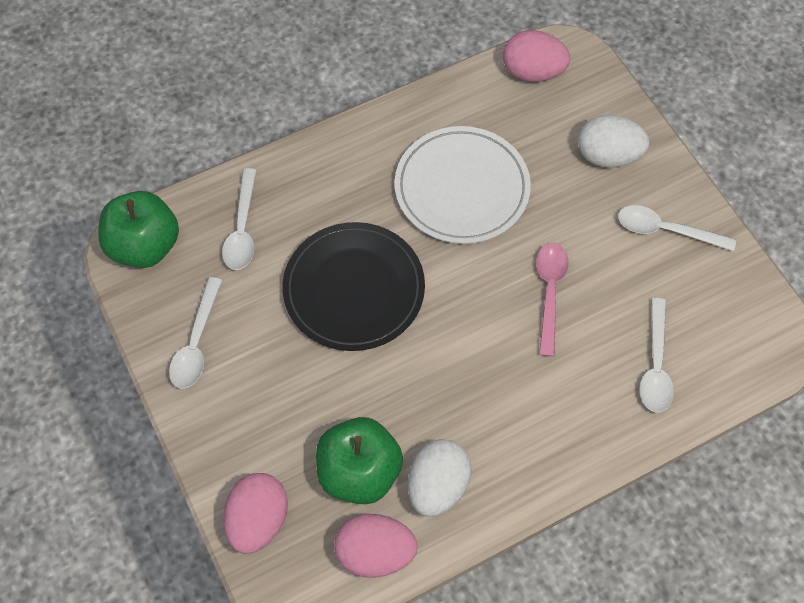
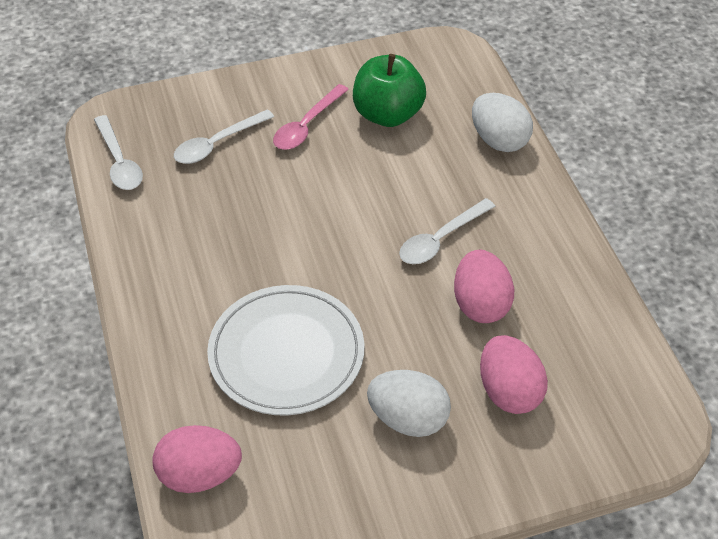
black plate: 1 -> 0
green apple: 2 -> 1
white spoon: 4 -> 3

